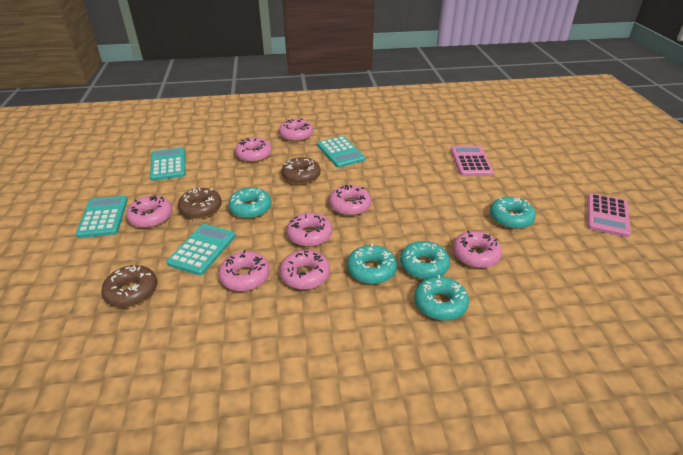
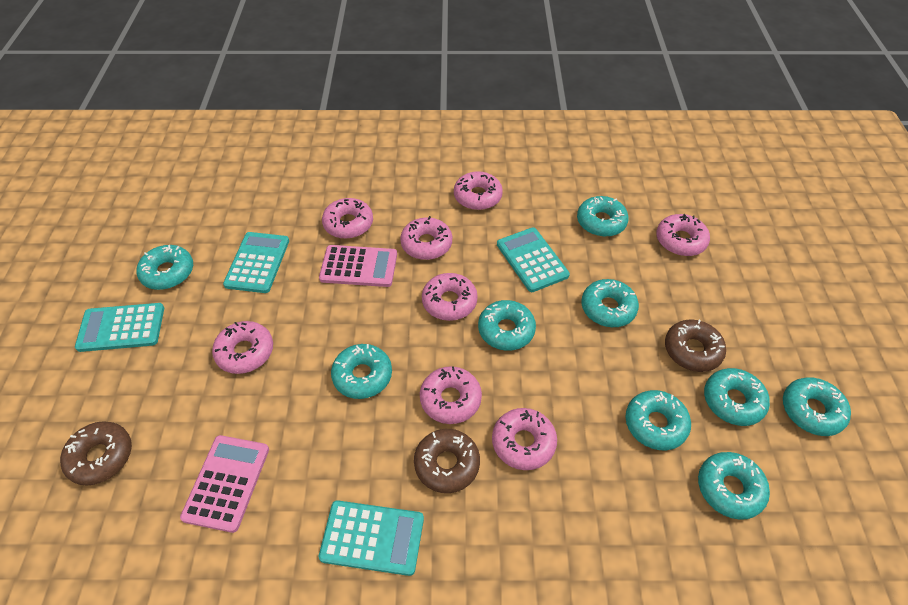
turquoise donut: 5 -> 9

